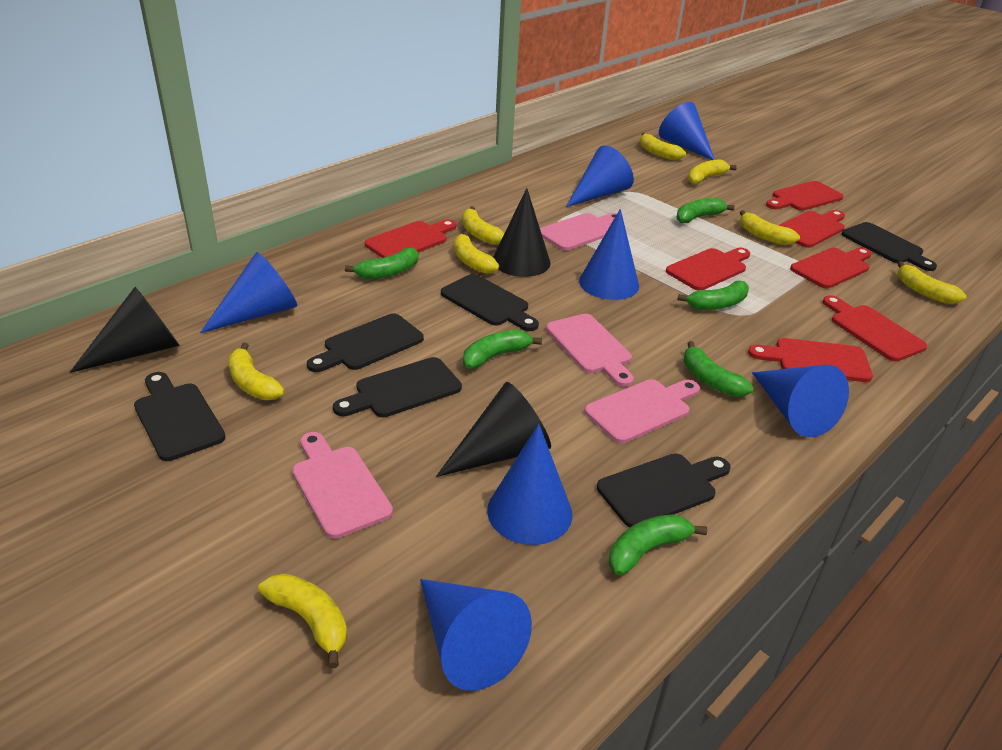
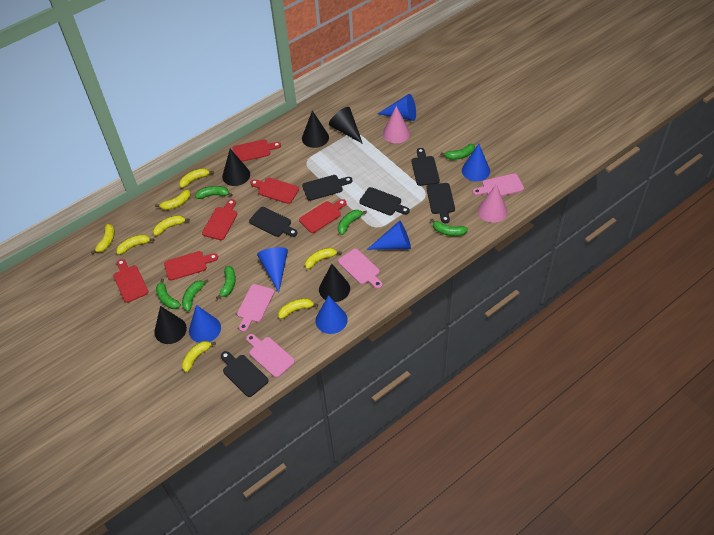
black cone: 3 -> 5
blue cone: 7 -> 6
green banana: 6 -> 7
pink cone: 0 -> 2
red cutting board: 7 -> 6

